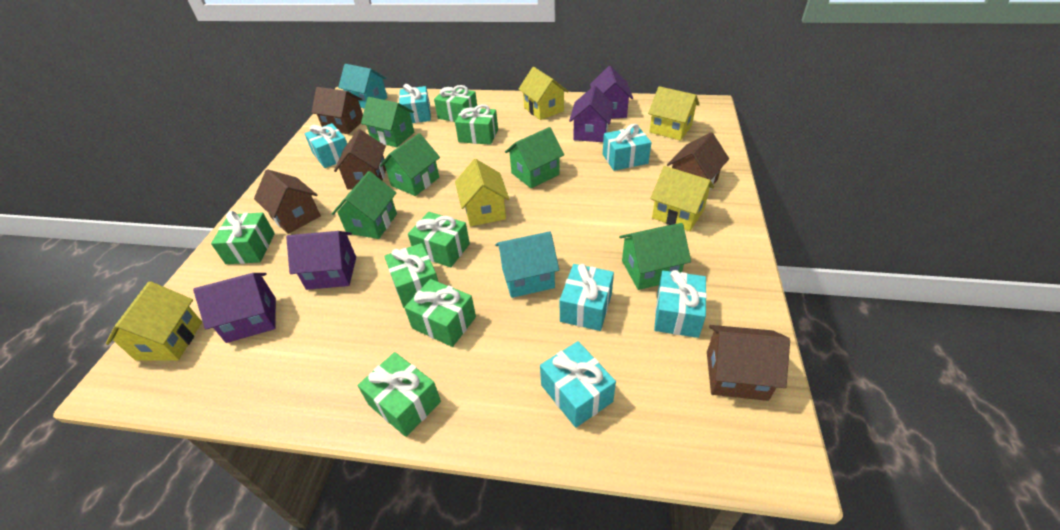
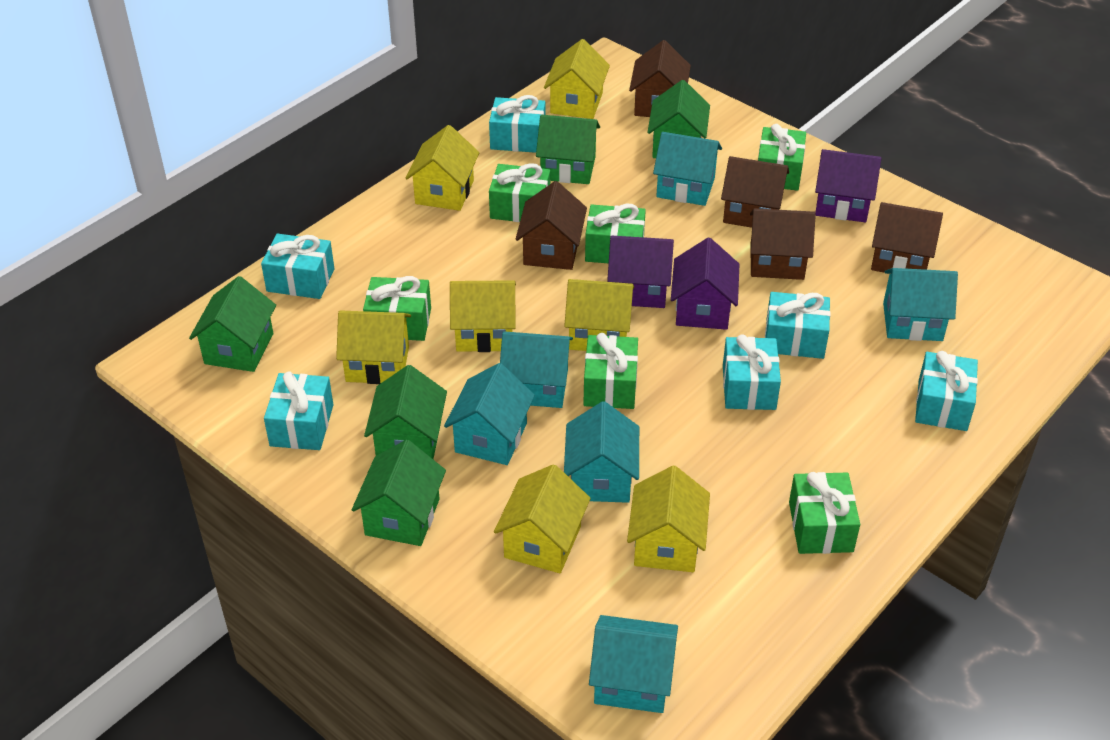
green gift: 7 -> 6
purple house: 4 -> 3
turquoise house: 2 -> 6
yellow house: 5 -> 7

